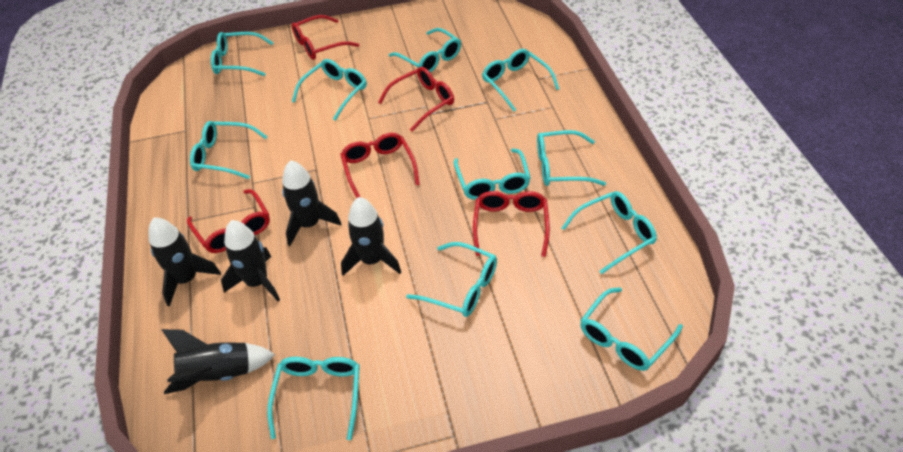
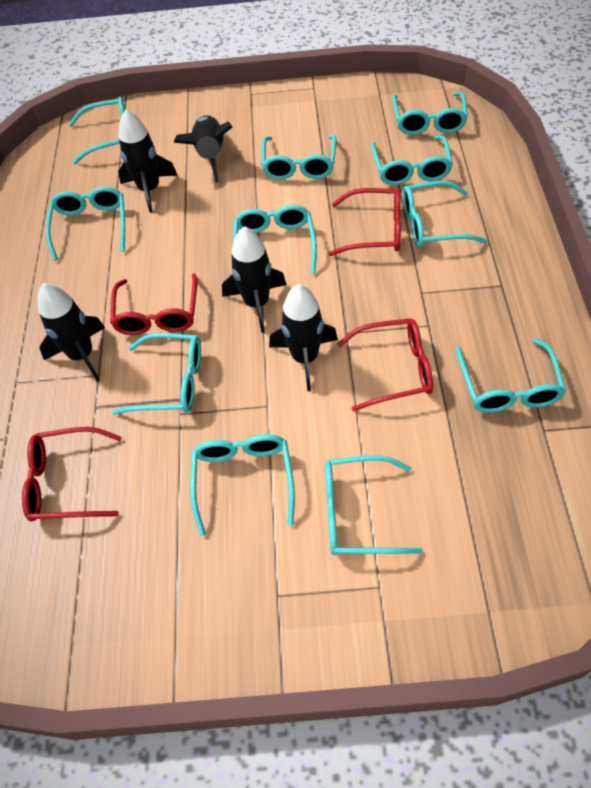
red glasses: 5 -> 4

